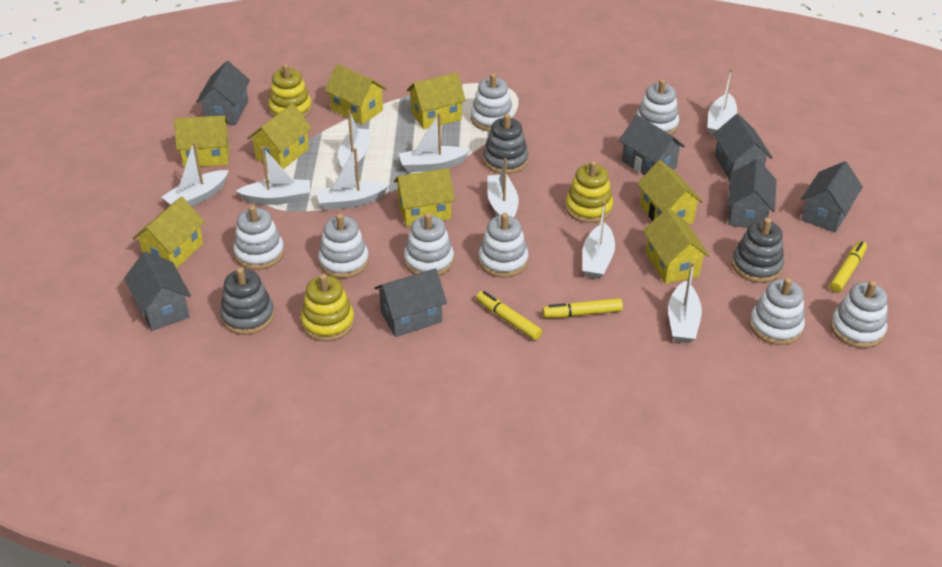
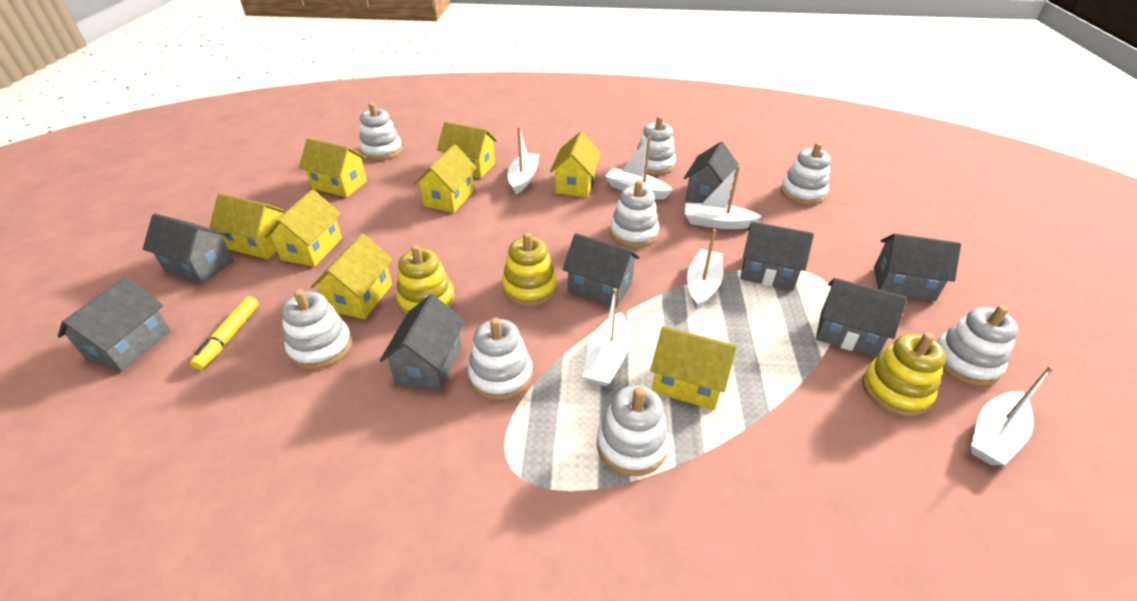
grey house: 7 -> 8
grey stacking toy: 3 -> 0
white boat: 9 -> 6
yellow marker: 3 -> 1

